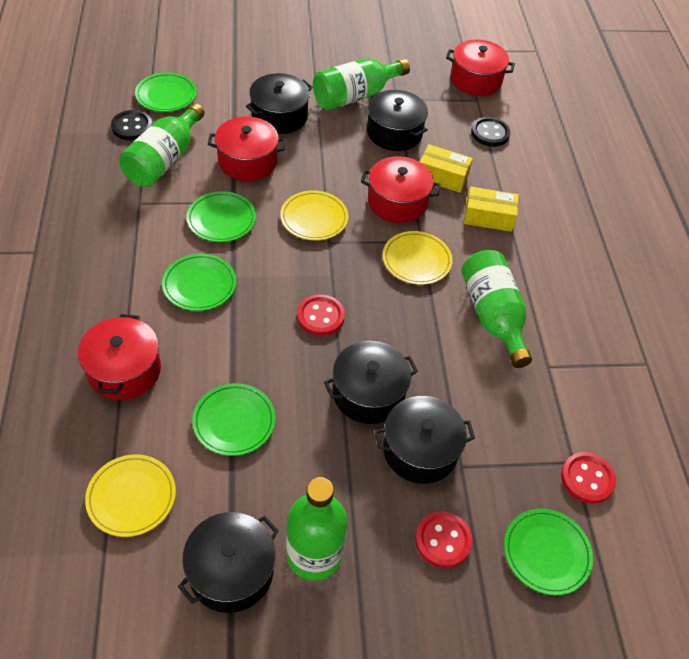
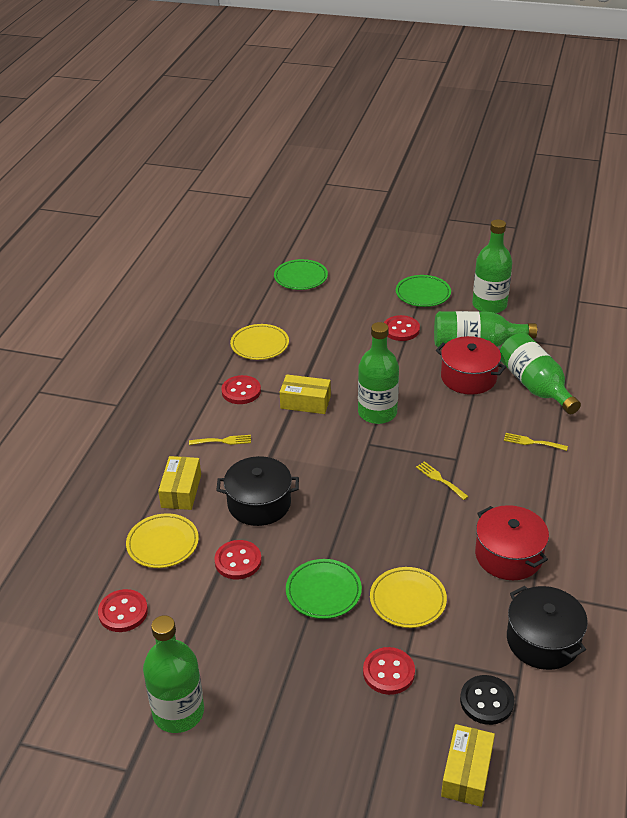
black button: 2 -> 1
black pot: 5 -> 2
green bottle: 4 -> 5
green plate: 5 -> 3
red button: 3 -> 5
red pot: 4 -> 2
yellow box: 2 -> 3
yellow fork: 0 -> 3

